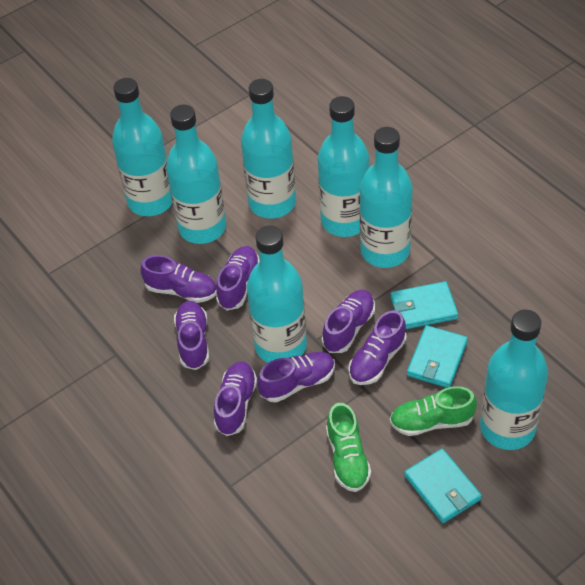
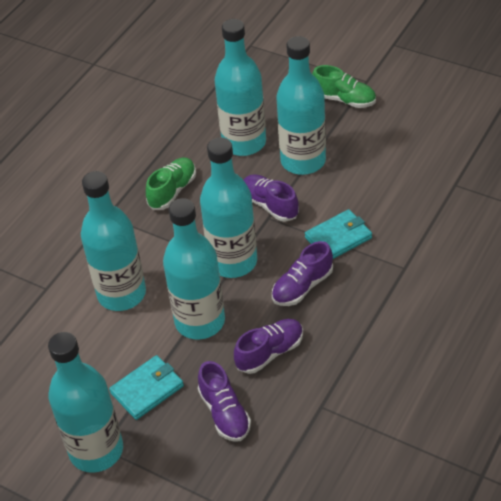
purple shoe: 7 -> 4
turquoise bottle: 7 -> 6
turquoise wallet: 3 -> 2

